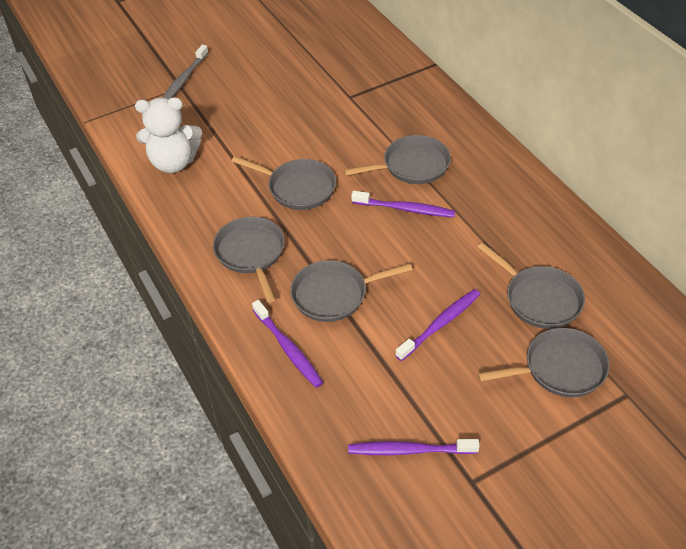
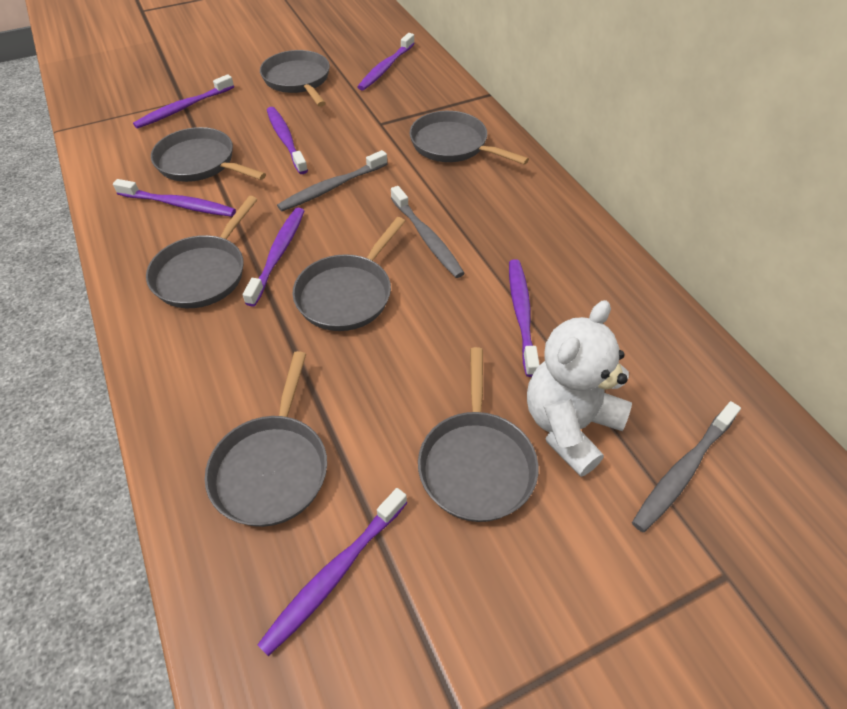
grey pan: 6 -> 7
grey toothbrush: 1 -> 3
purple toothbrush: 4 -> 7

